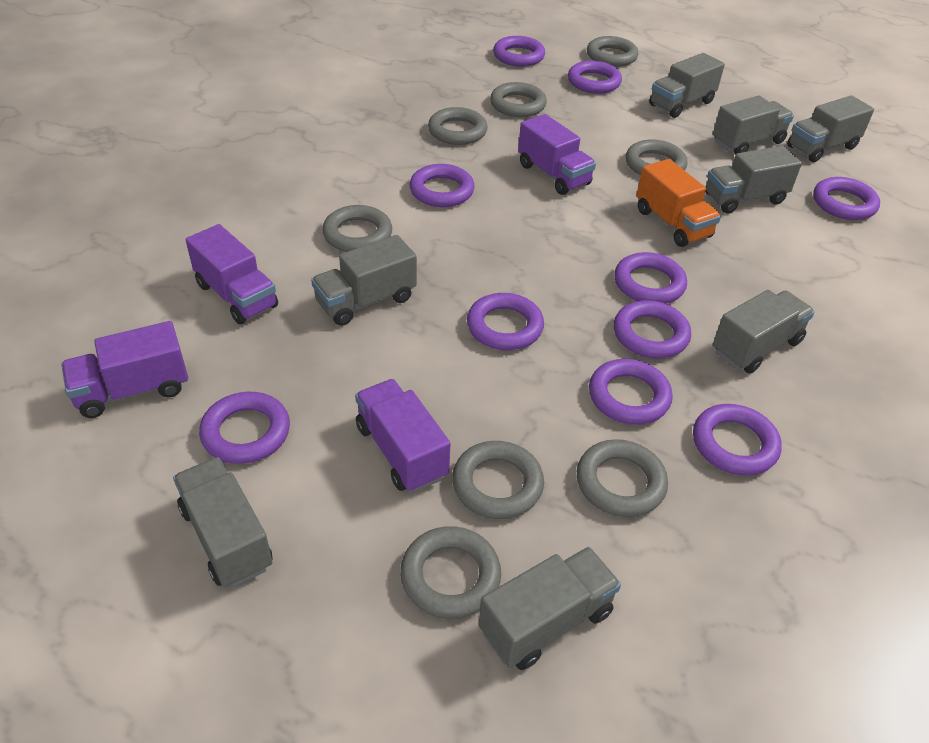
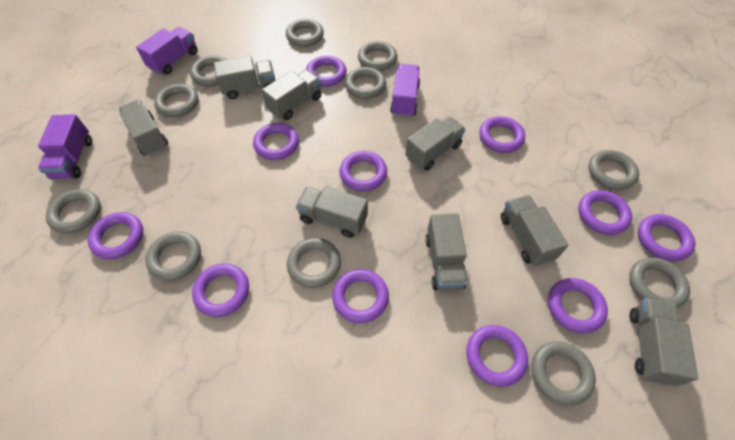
grey ring: 8 -> 11
orange truck: 1 -> 0
purple ring: 10 -> 11
purple truck: 4 -> 3

